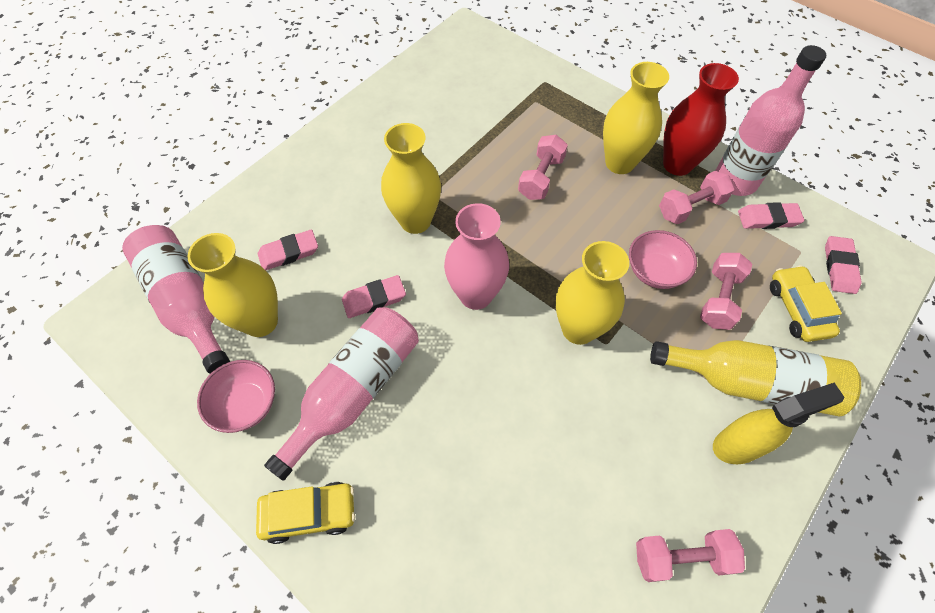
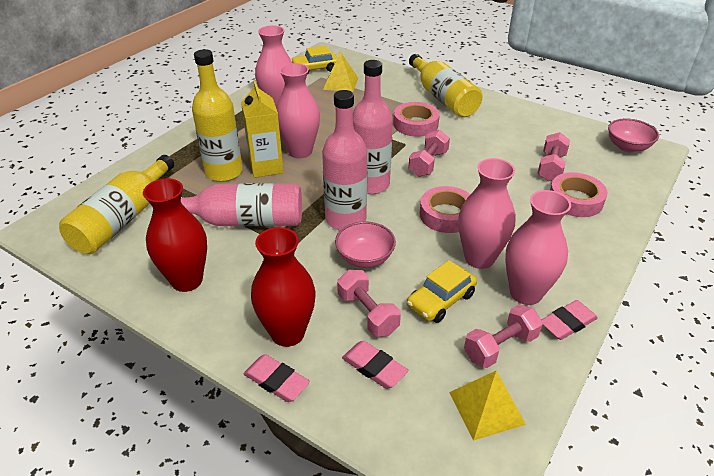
pink eraser: 4 -> 3
pink tape: 0 -> 3
pink vase: 1 -> 4
red vase: 1 -> 2
yellow bottle: 1 -> 3
yellow carton: 0 -> 1
yellow pyramid: 0 -> 2
yellow spray bottle: 1 -> 0
yellow vase: 4 -> 0

